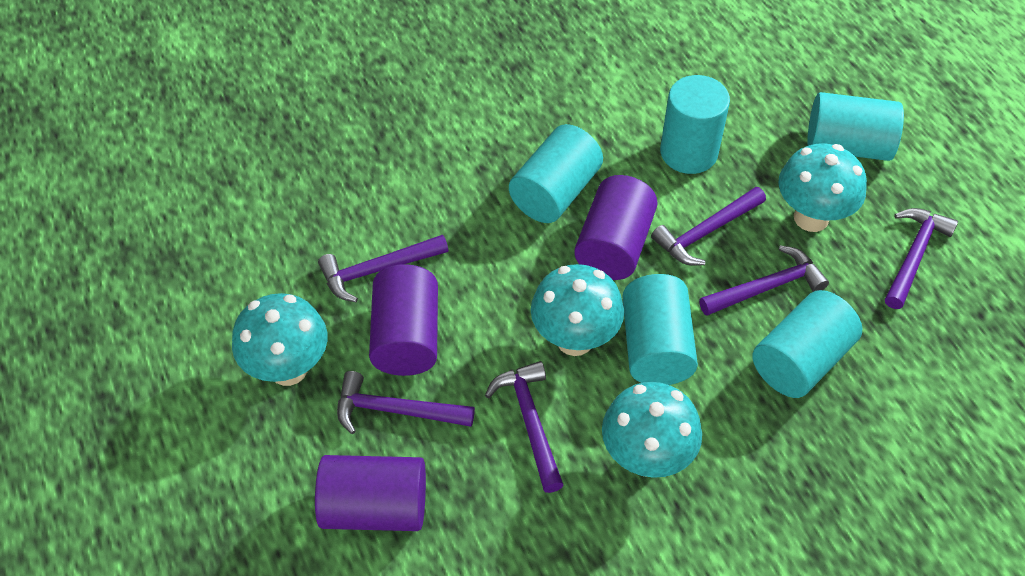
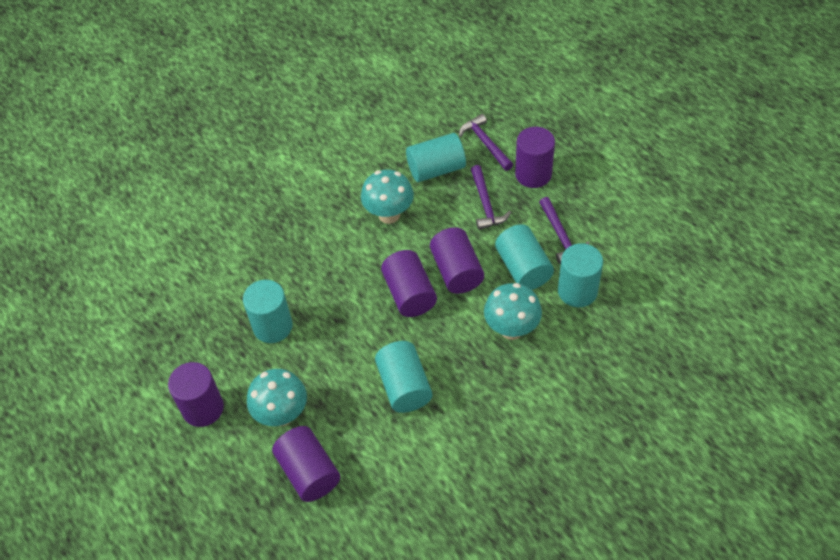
purple cylinder: 3 -> 5
purple hammer: 6 -> 3
turquoise mushroom: 4 -> 3

